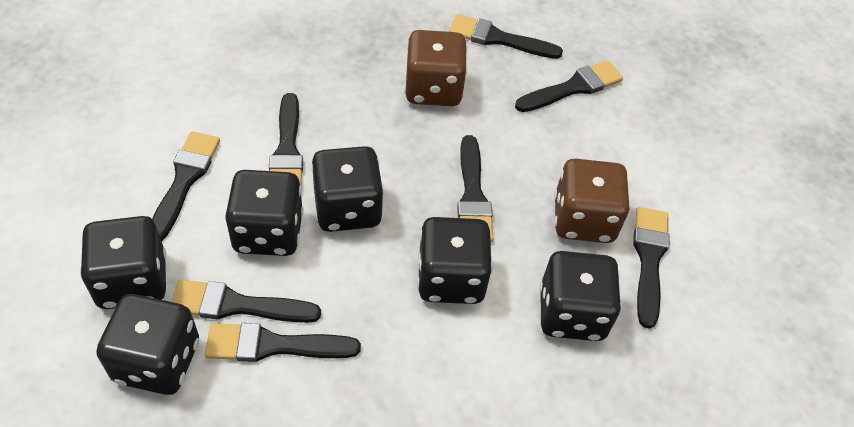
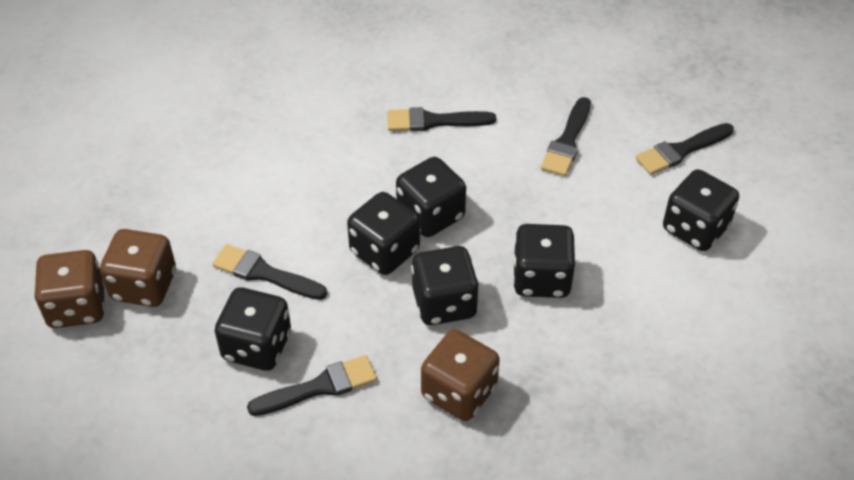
black brush: 8 -> 5
brown dice: 2 -> 3

